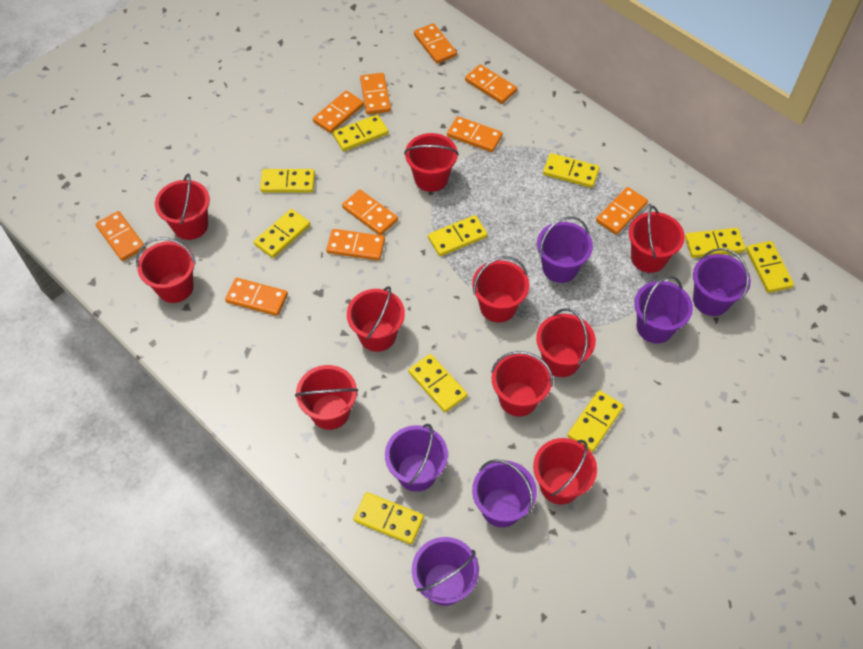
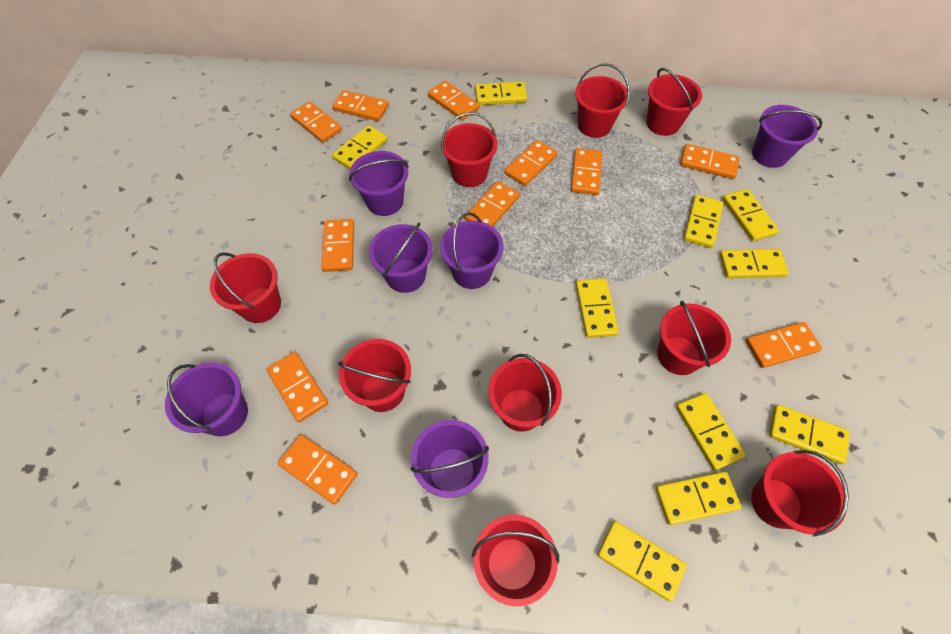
orange domino: 10 -> 11
red bucket: 10 -> 9

